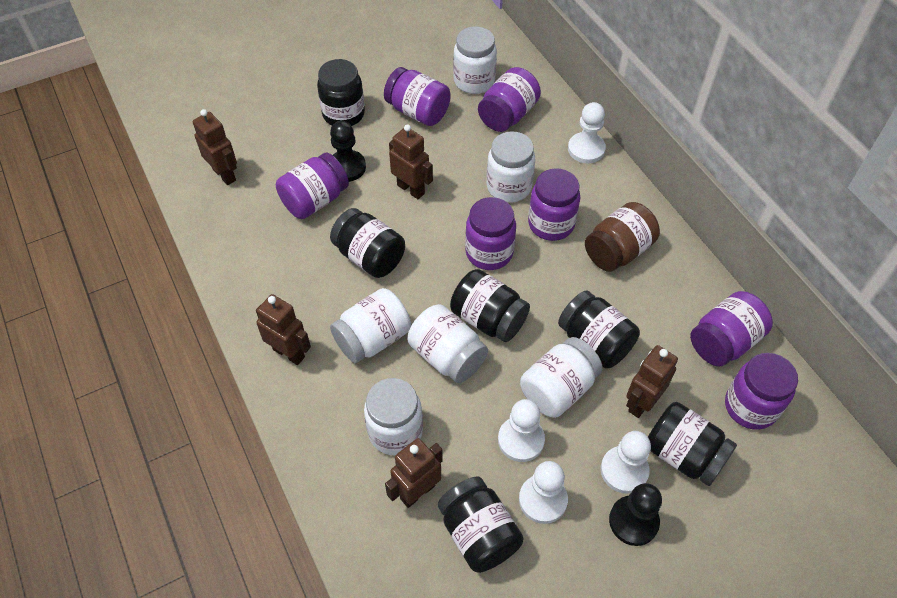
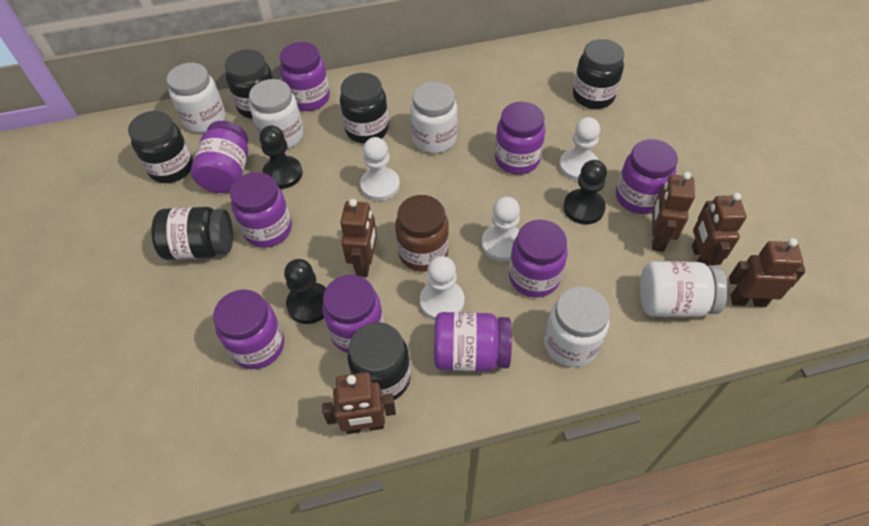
black pawn: 2 -> 3
purple jar: 7 -> 9
white jar: 6 -> 5

